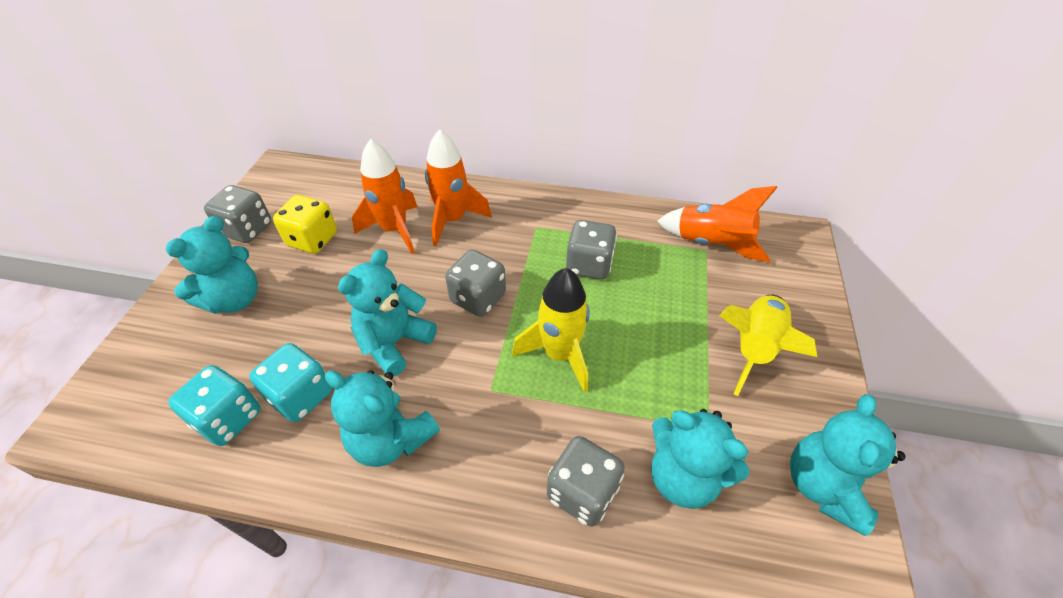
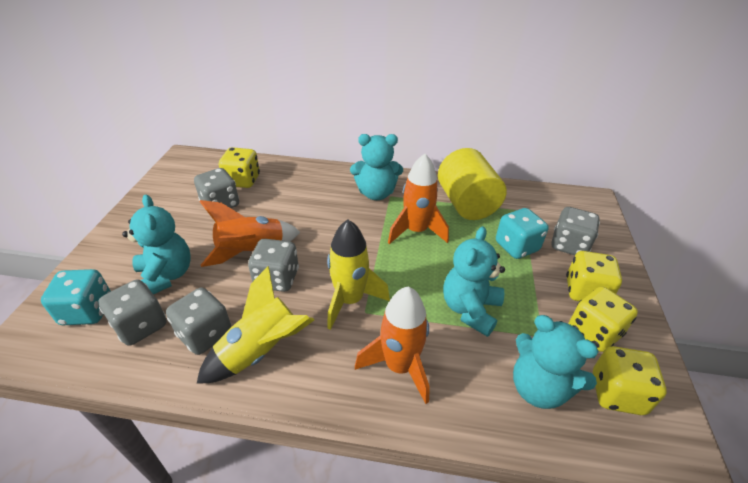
grey dice: 4 -> 5
turquoise teddy bear: 5 -> 4
yellow cylinder: 0 -> 1
yellow dice: 1 -> 4

